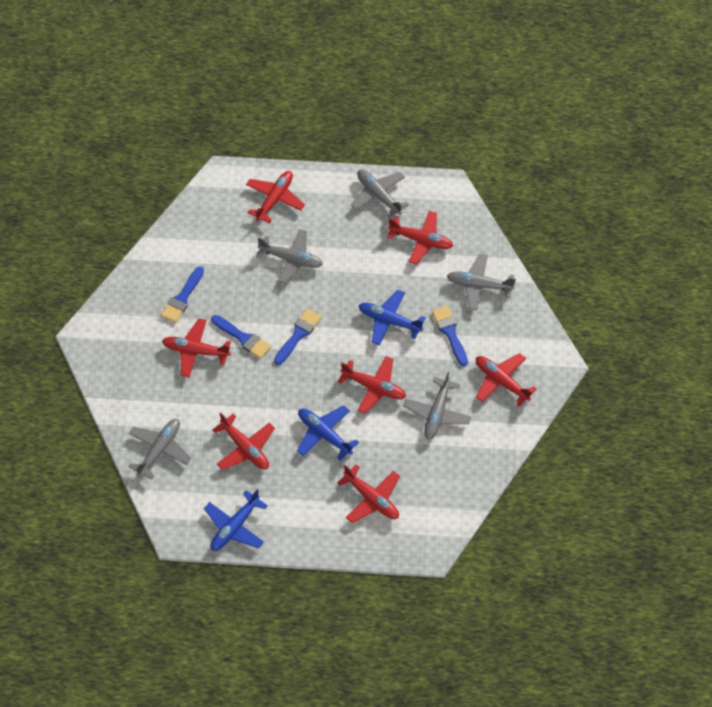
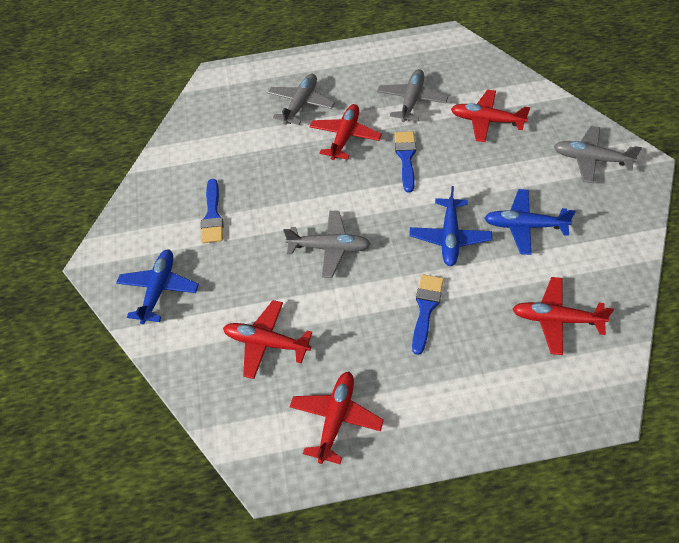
blue brush: 4 -> 3
grey plane: 5 -> 4
red plane: 7 -> 5

